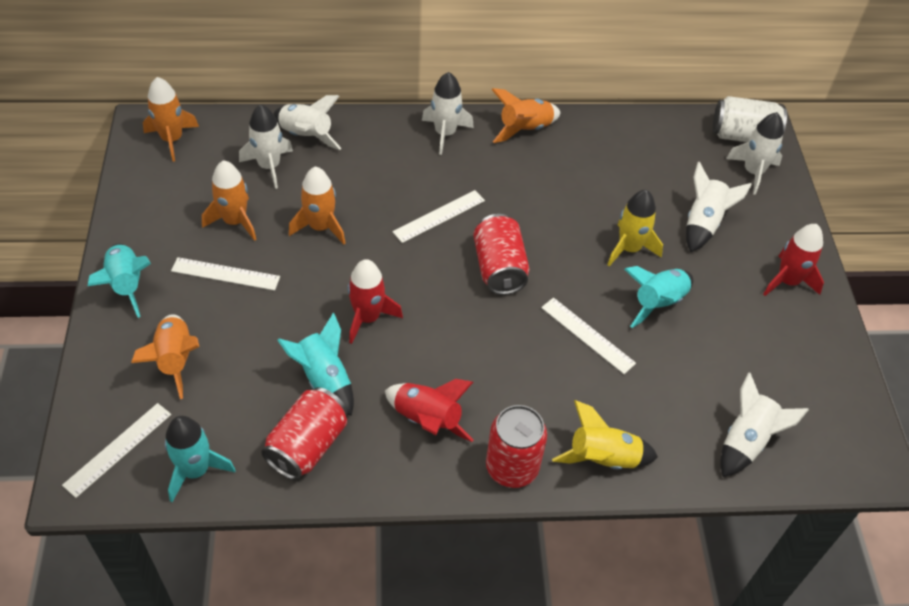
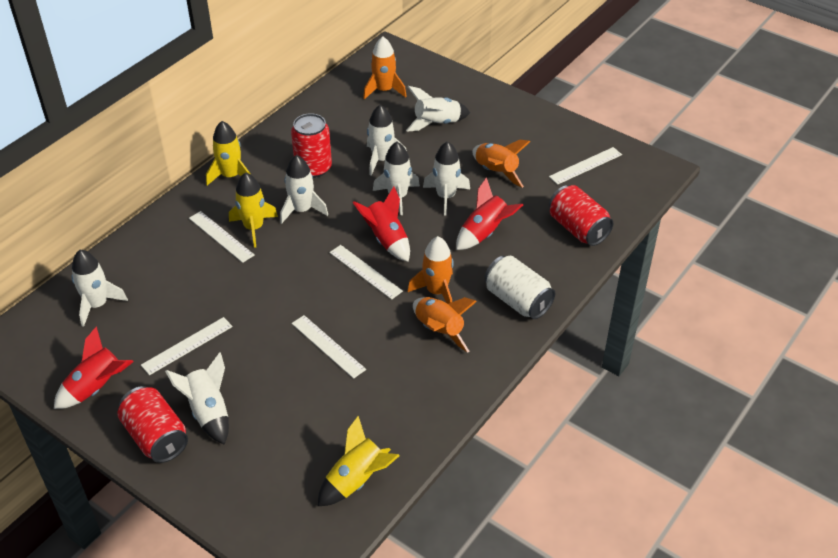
orange rocket: 5 -> 4
turquoise rocket: 4 -> 0
white rocket: 6 -> 7
white ruler: 4 -> 5
yellow rocket: 2 -> 3

